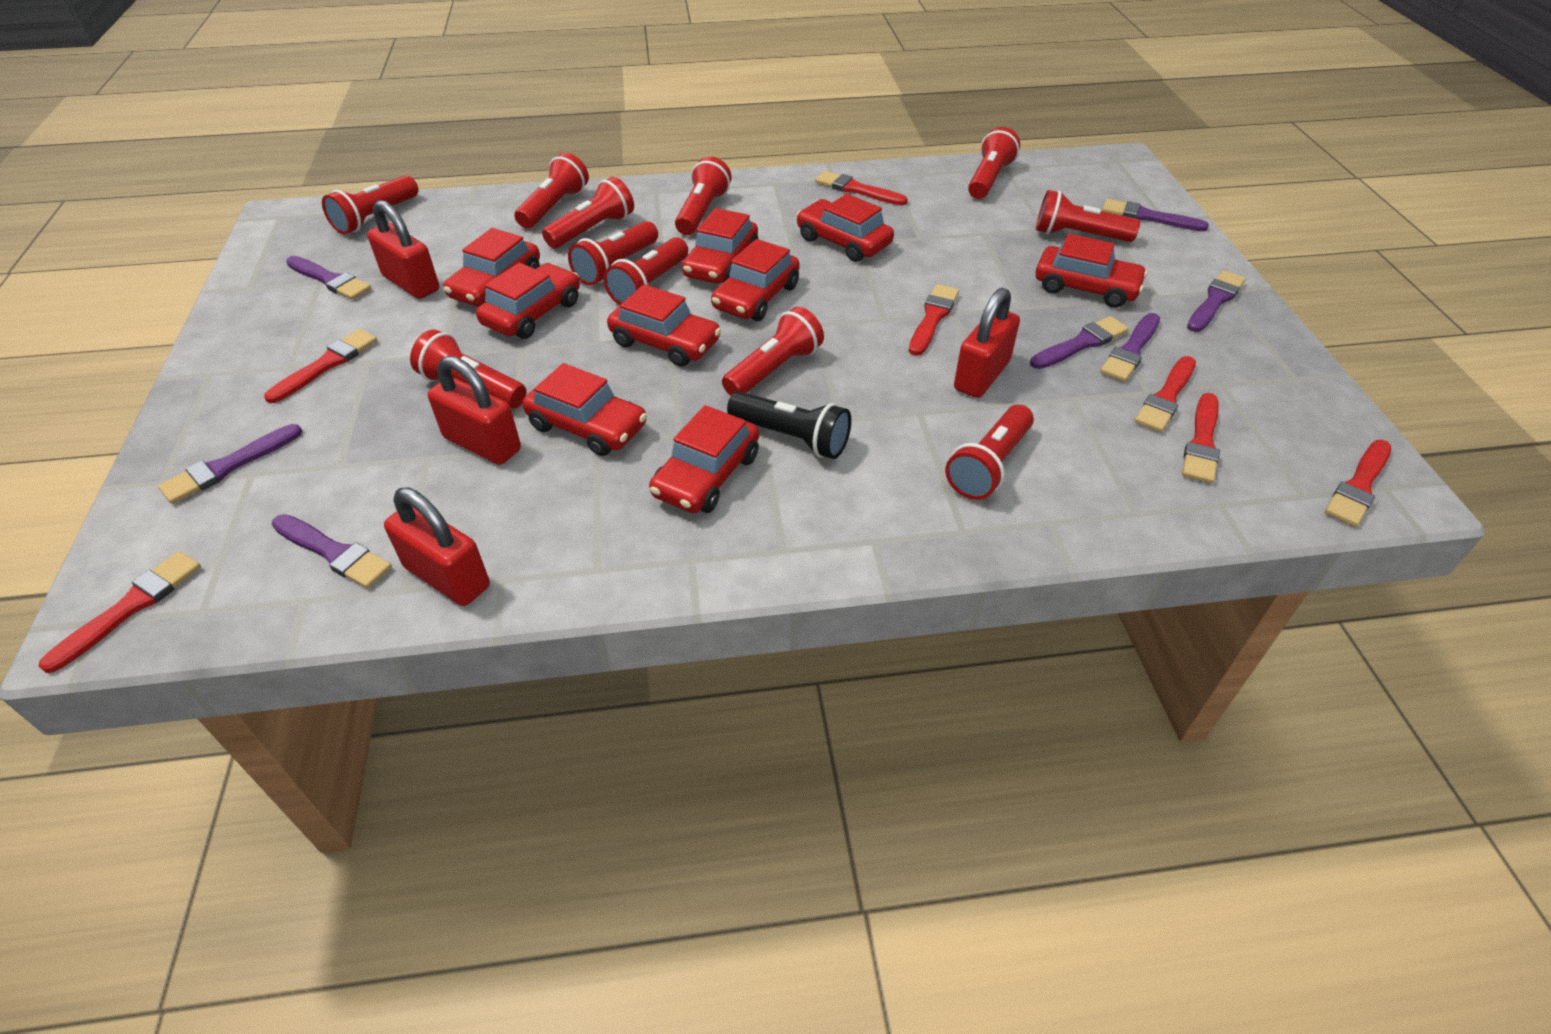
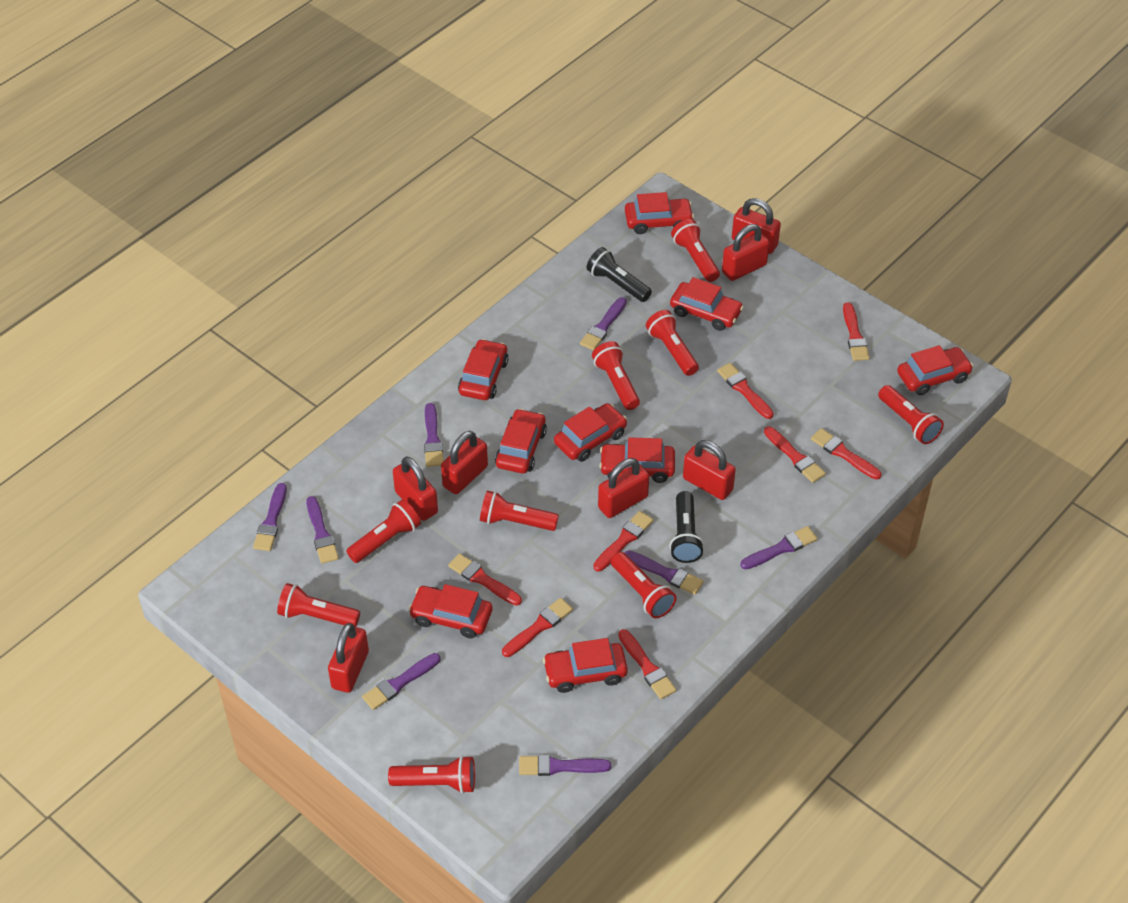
black flashlight: 1 -> 2
purple brush: 7 -> 8
red brush: 7 -> 8
red flashlight: 11 -> 9
red padlock: 4 -> 7

